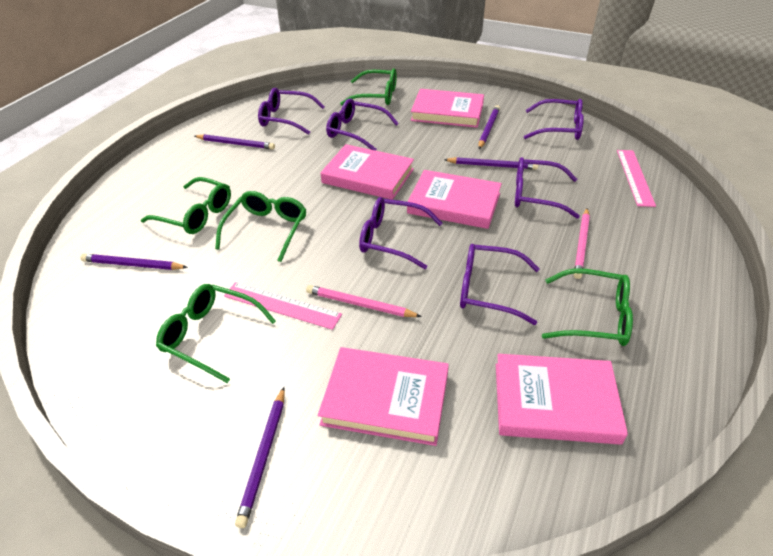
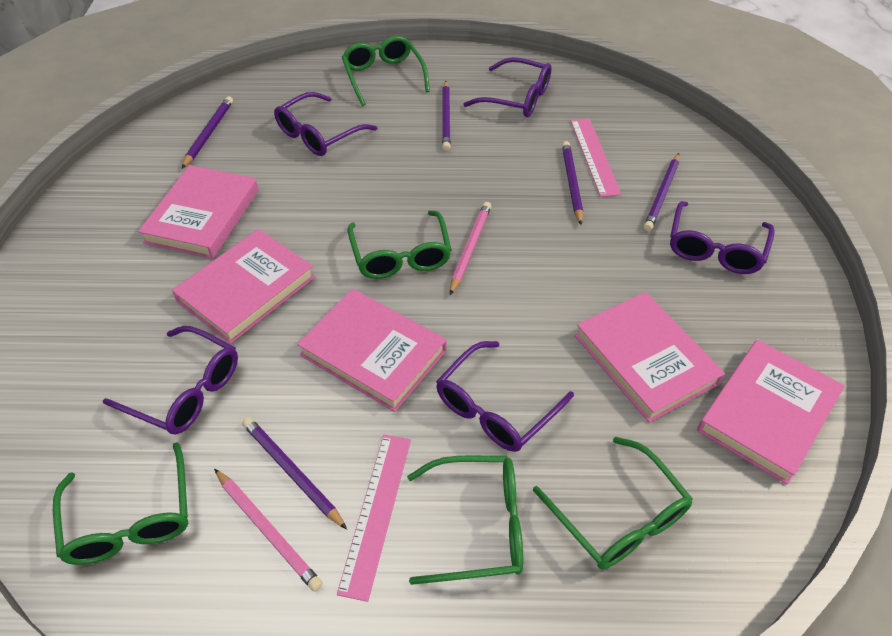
purple glasses: 6 -> 5

